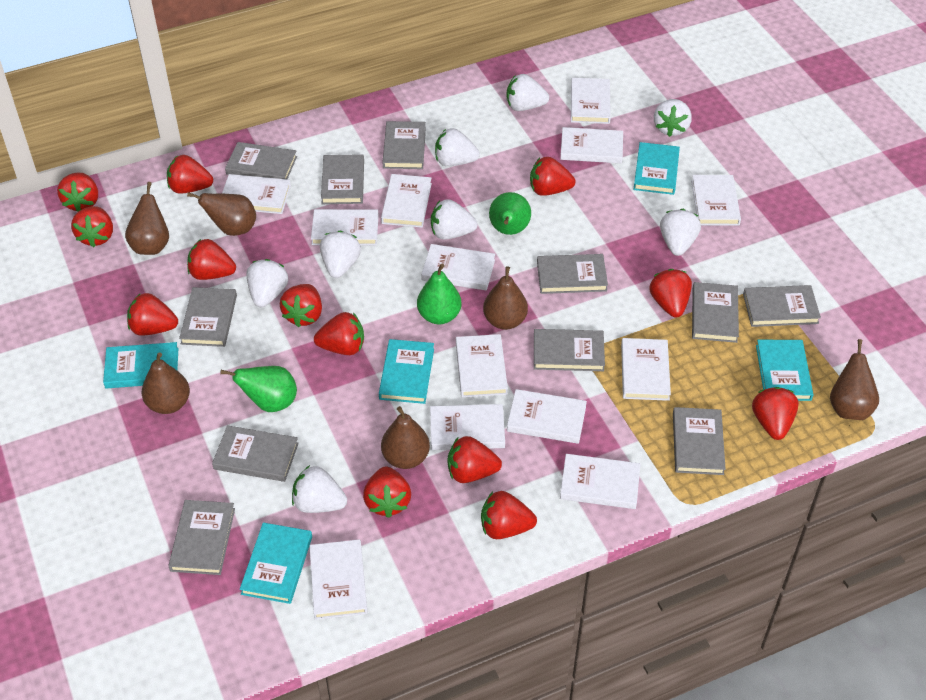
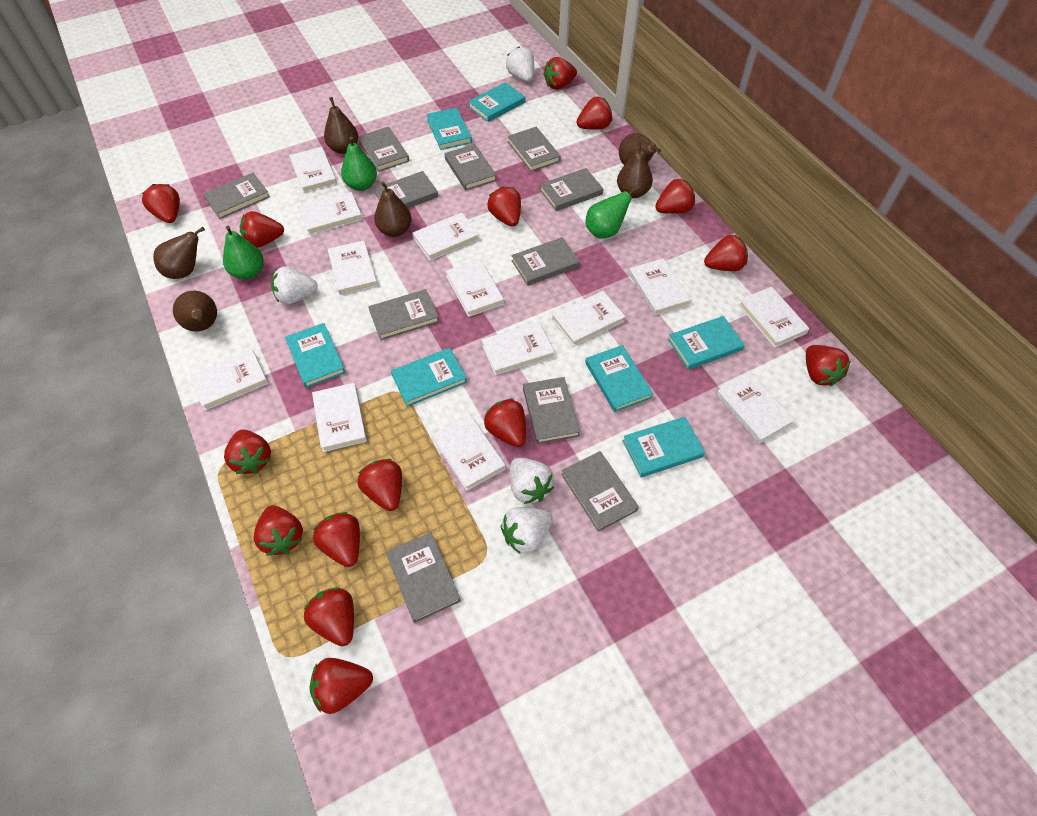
red strawberry: 13 -> 15
turquoise book: 5 -> 7
white strawberry: 8 -> 4

